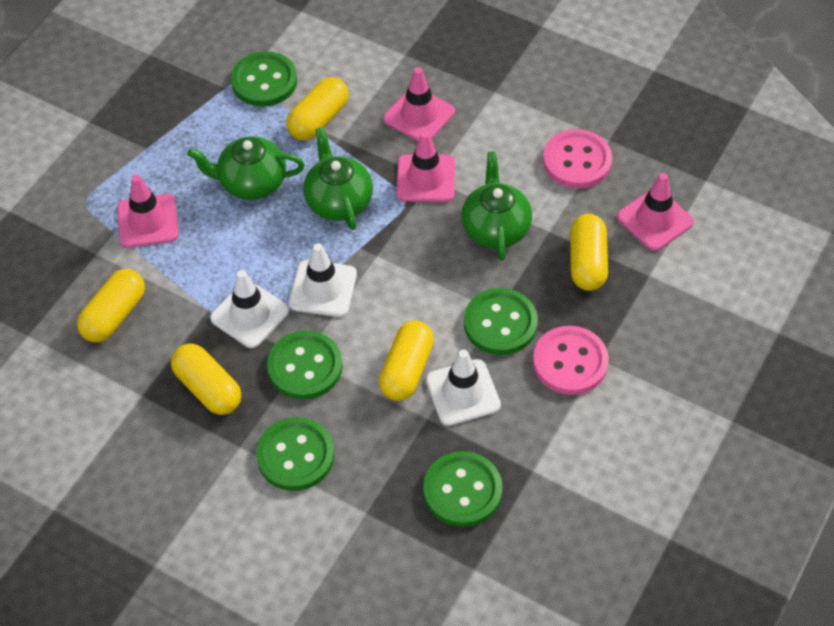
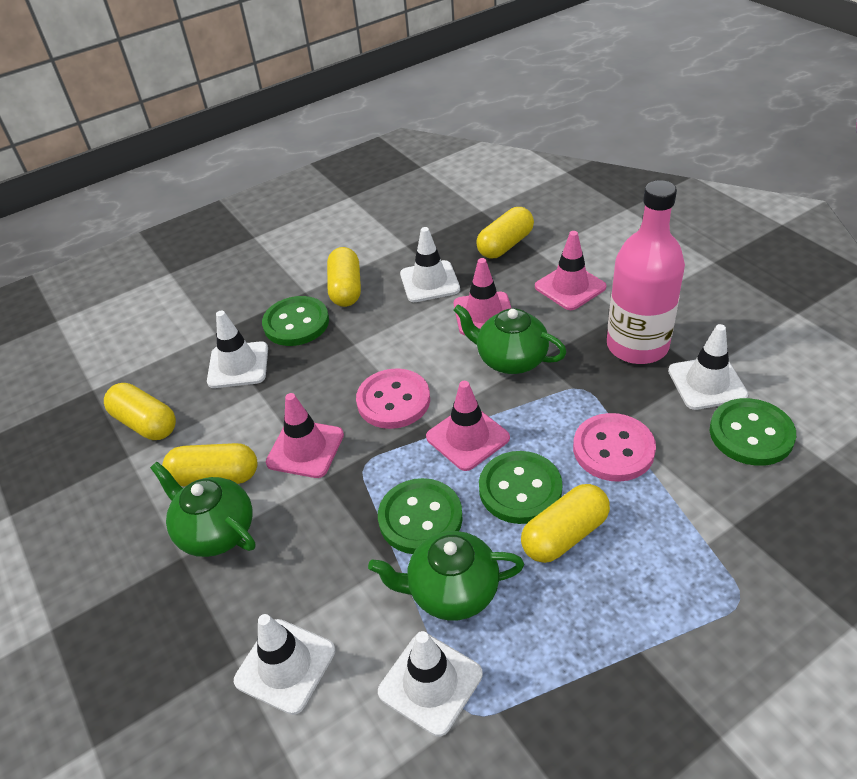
green button: 5 -> 4
pink bottle: 0 -> 1
white traffic cone: 3 -> 5

